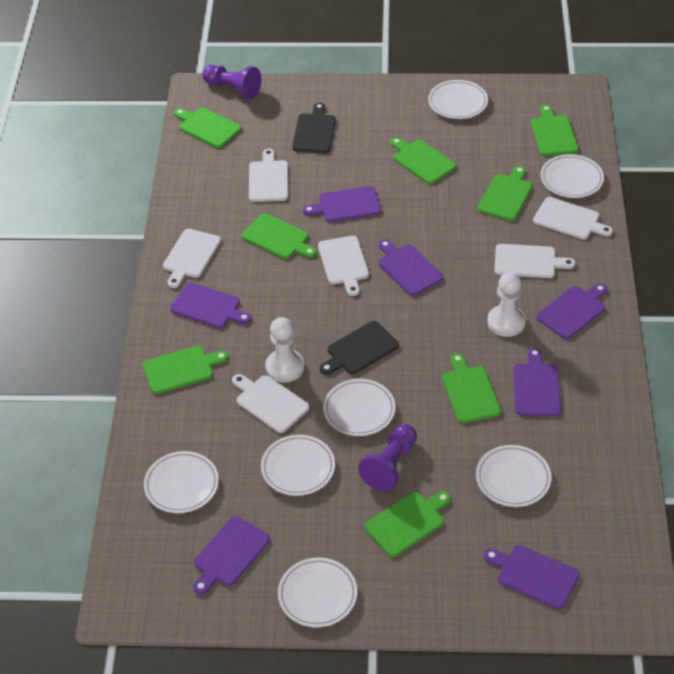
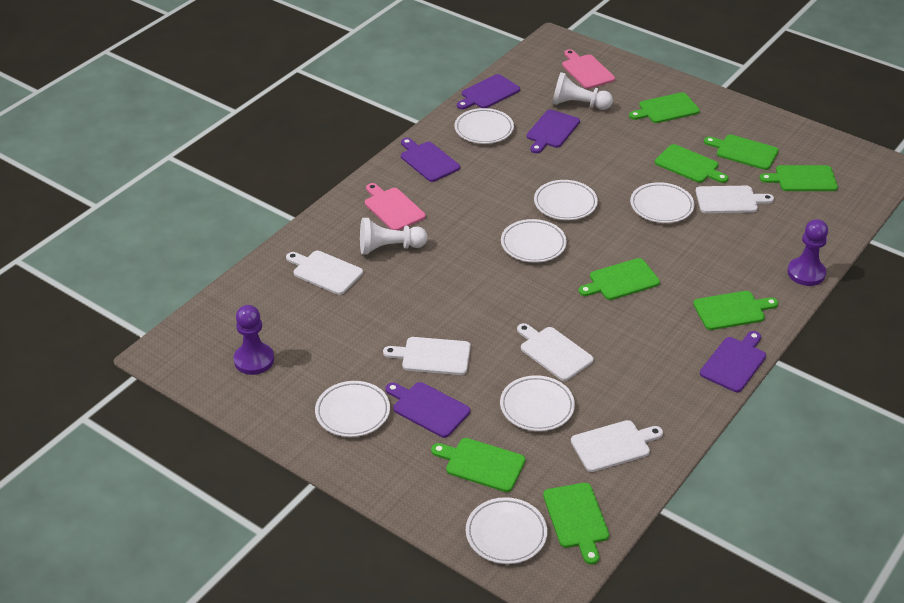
black cutting board: 2 -> 0
pink cutting board: 0 -> 2
purple cutting board: 7 -> 5
white cutting board: 6 -> 5

